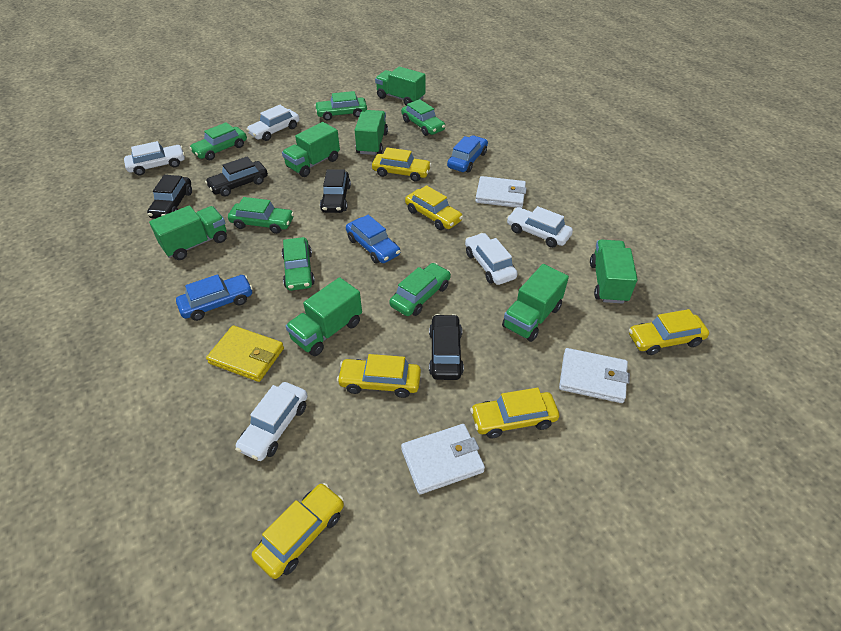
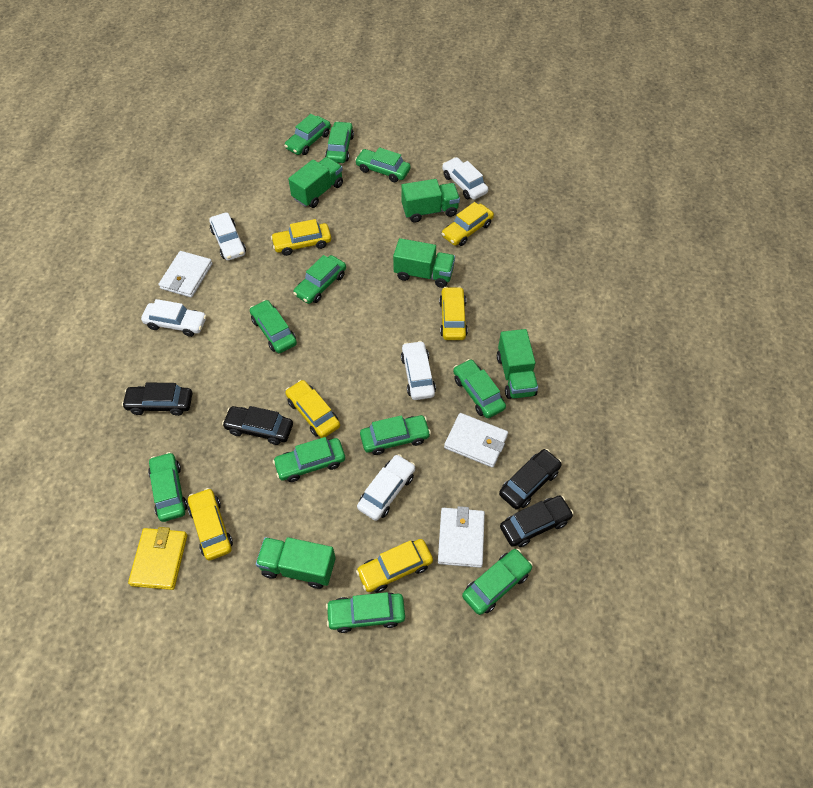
blue car: 3 -> 0
green car: 6 -> 11
green truck: 7 -> 5

